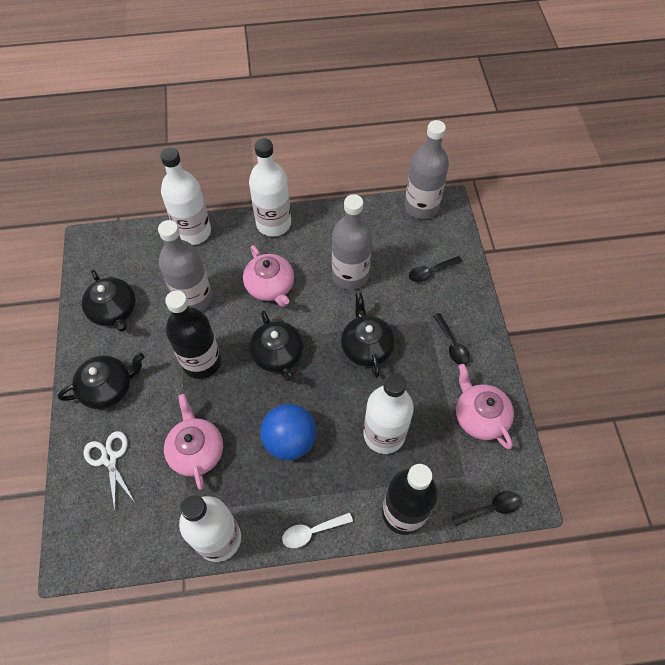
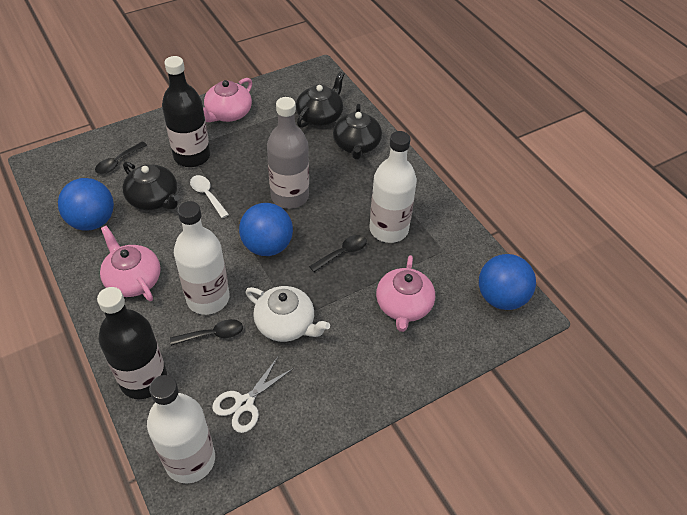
black teapot: 4 -> 3
blue ball: 1 -> 3
grey bottle: 3 -> 1
white bottle: 4 -> 3
white teapot: 0 -> 1

